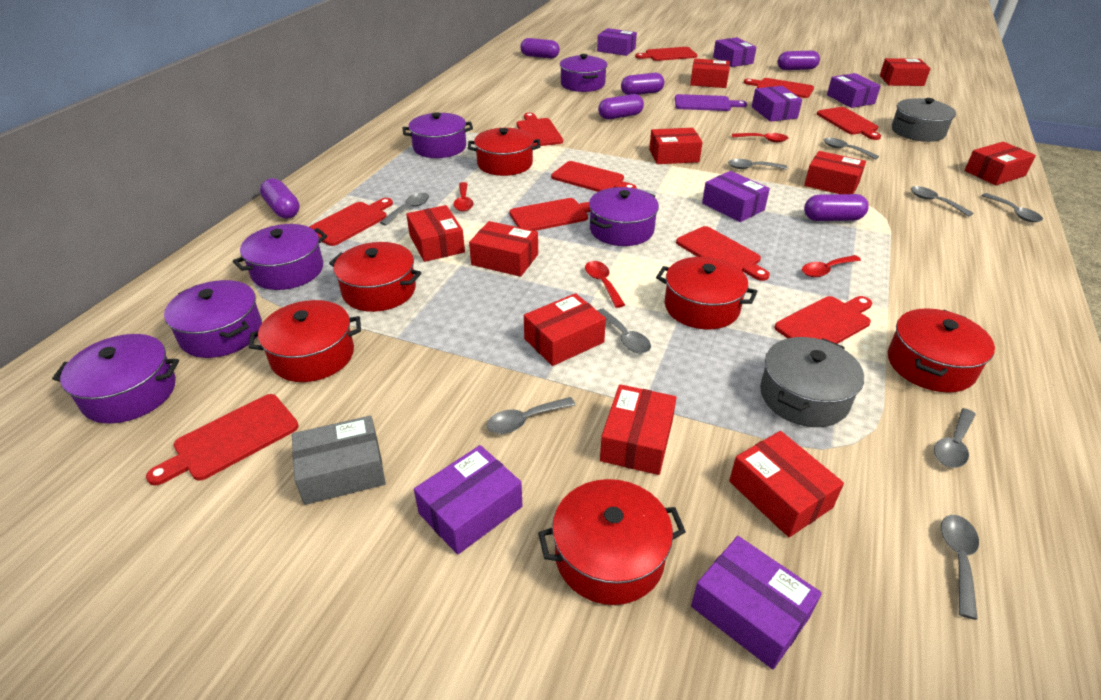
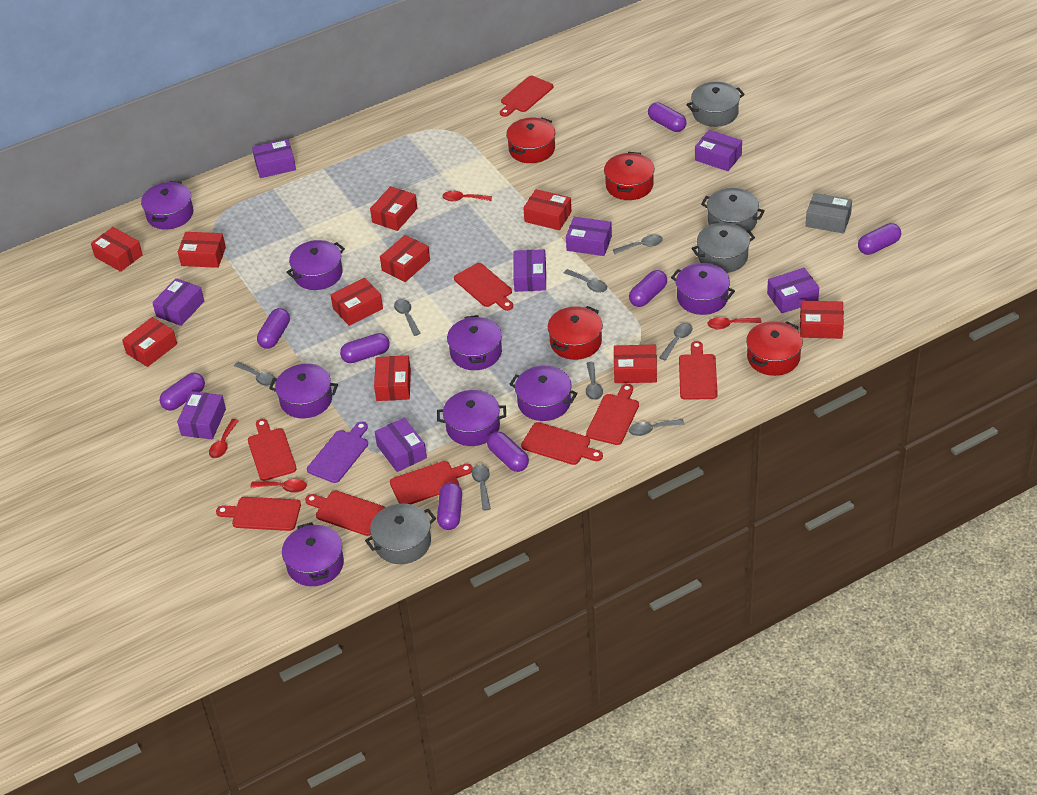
grey pot: 2 -> 4
grey spoon: 9 -> 8
purple box: 7 -> 8
purple capsule: 6 -> 8
purple pot: 6 -> 8
red cutting board: 10 -> 9
red pot: 6 -> 4

